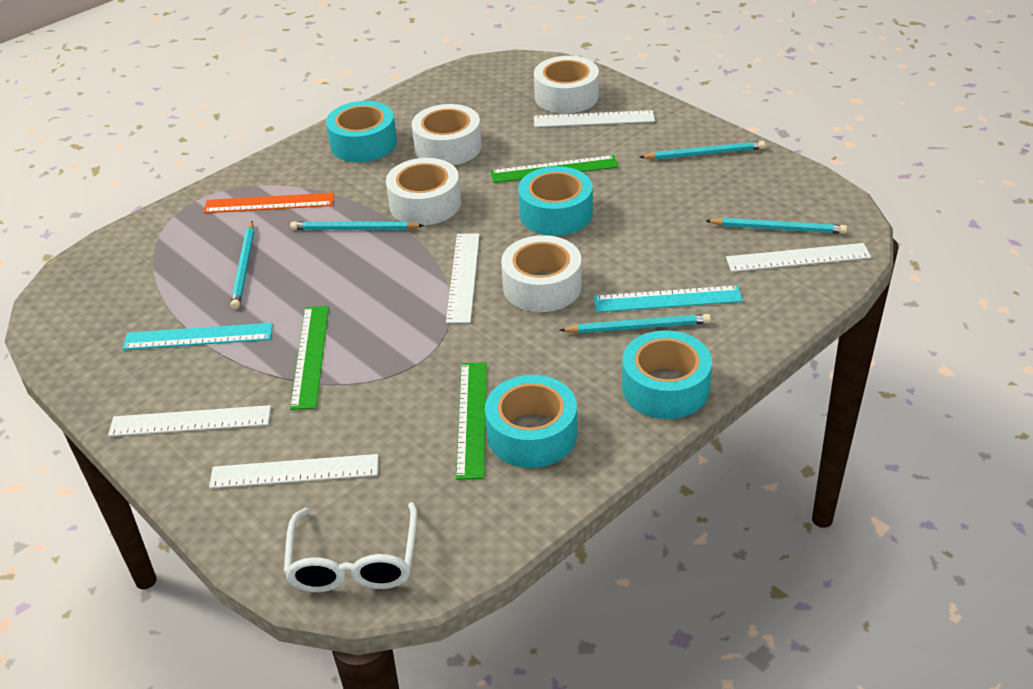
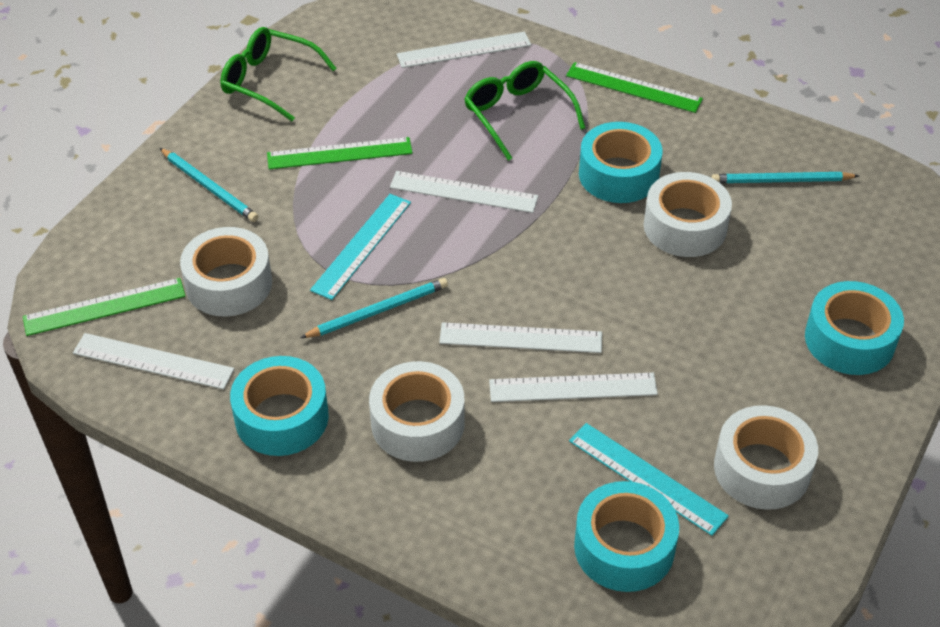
green glasses: 0 -> 2
orange ruler: 1 -> 0
turquoise pencil: 5 -> 3
white glasses: 1 -> 0

